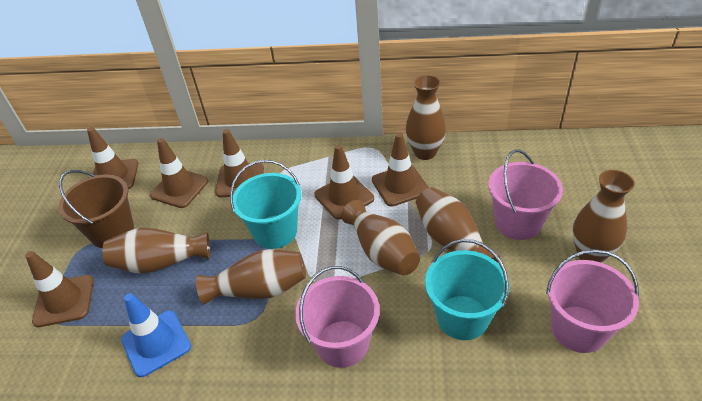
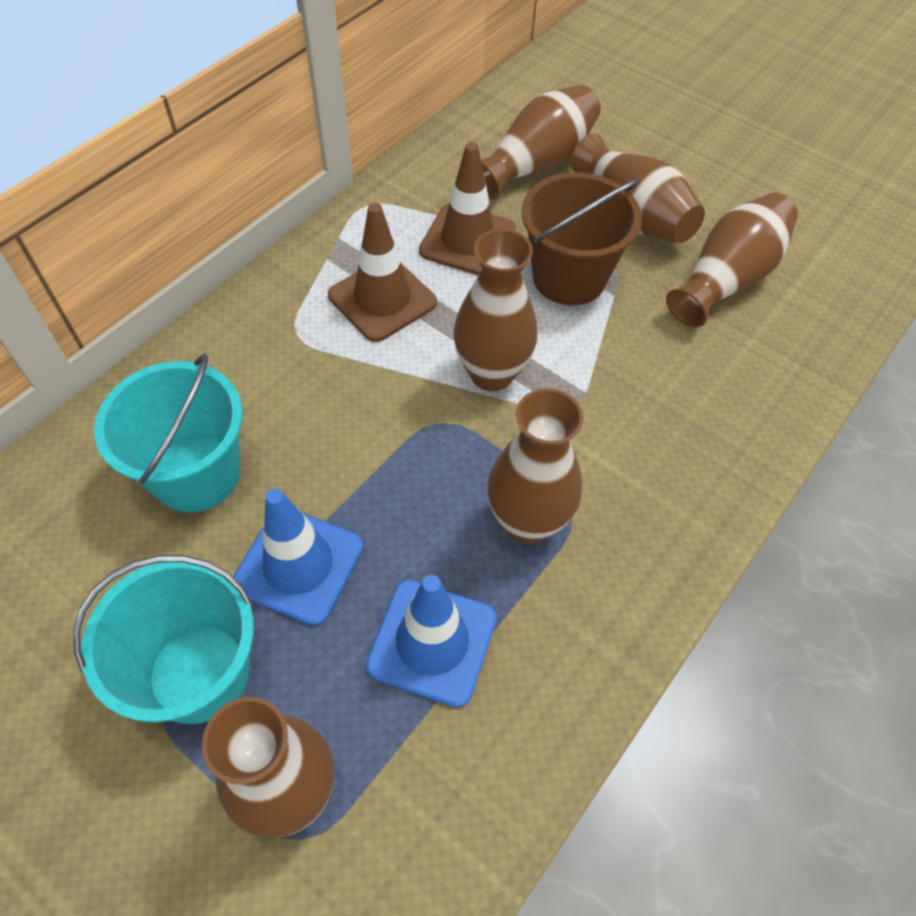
blue traffic cone: 1 -> 2
brown traffic cone: 6 -> 2
pink bucket: 3 -> 0

